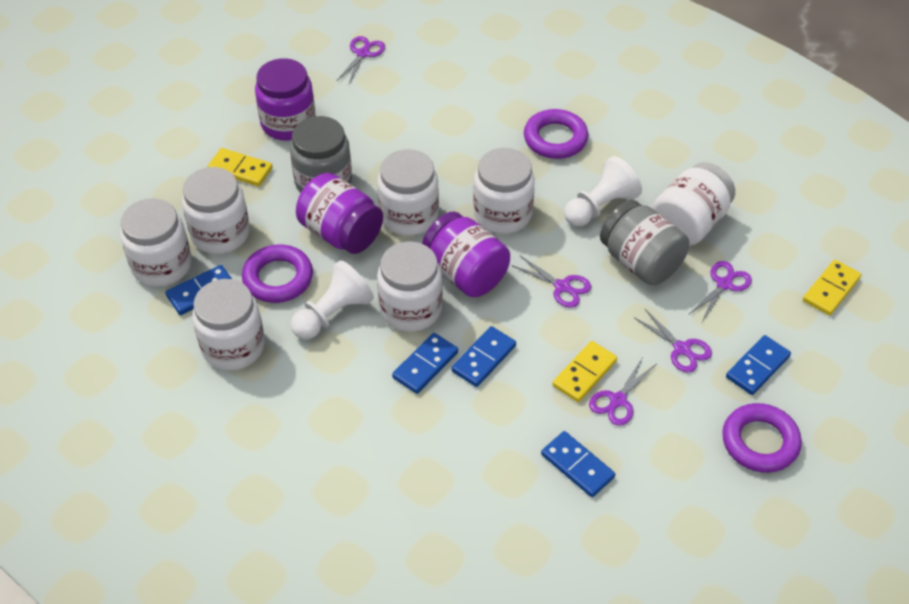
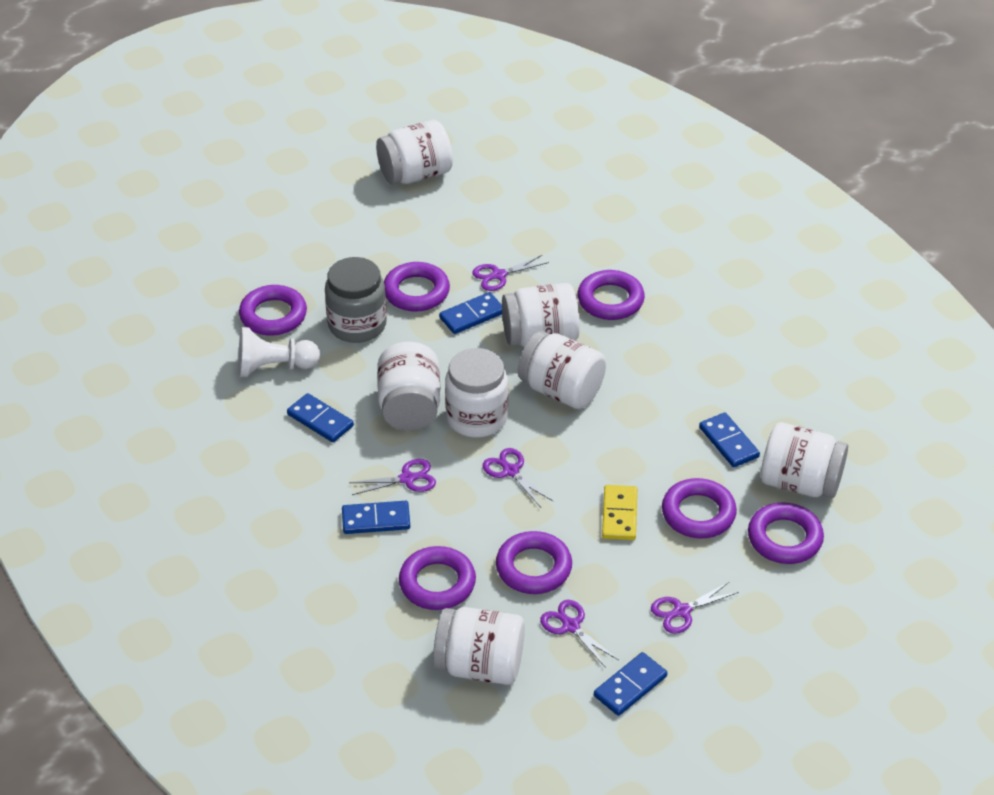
grey jar: 2 -> 1
purple jar: 3 -> 0
purple ring: 3 -> 7
white pawn: 2 -> 1
yellow domino: 3 -> 1

